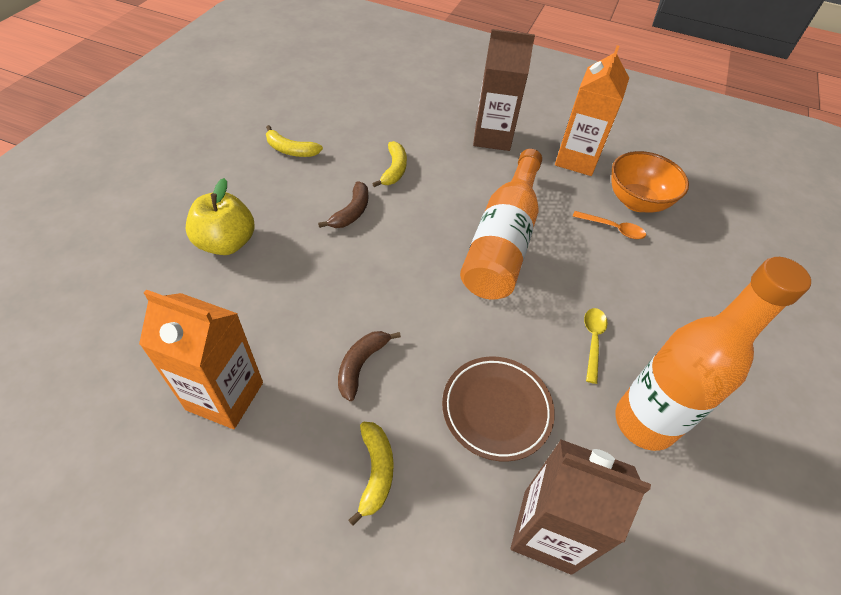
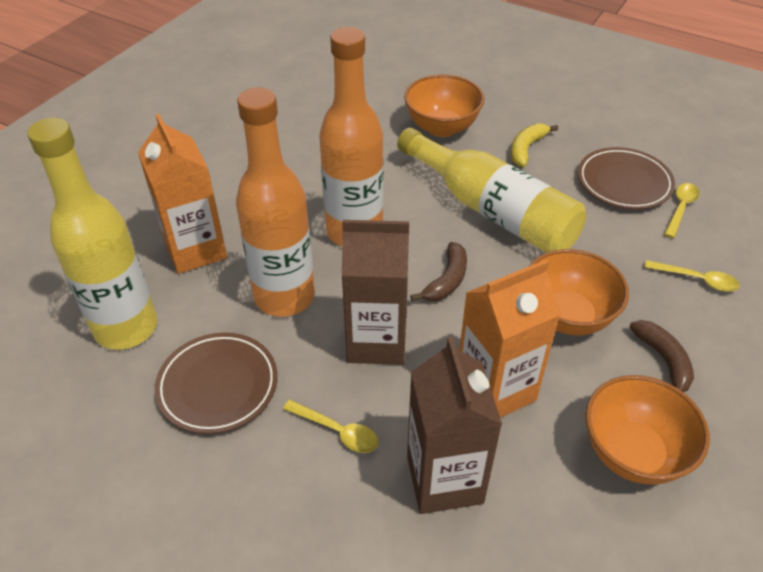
brown plate: 1 -> 2
orange bowl: 1 -> 3
orange spoon: 1 -> 0
yellow apple: 1 -> 0
yellow banana: 3 -> 1
yellow bottle: 0 -> 2
yellow spoon: 1 -> 3

